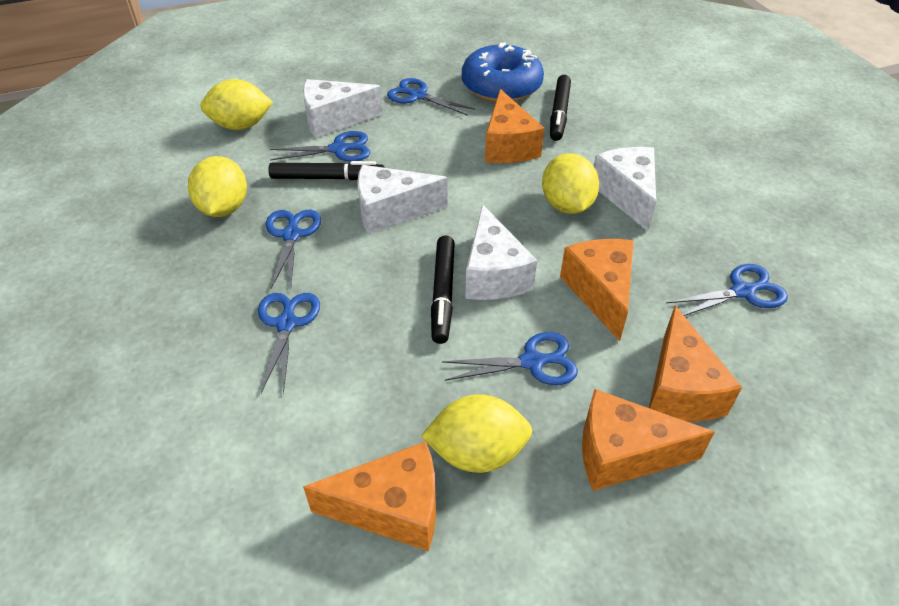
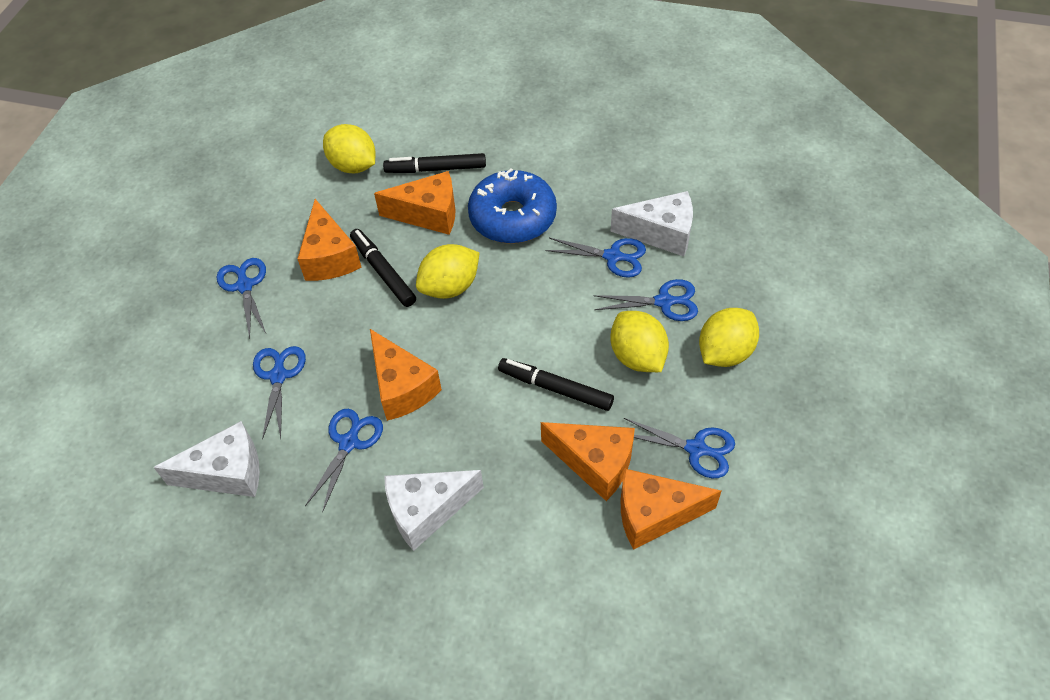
white cheese: 4 -> 3

